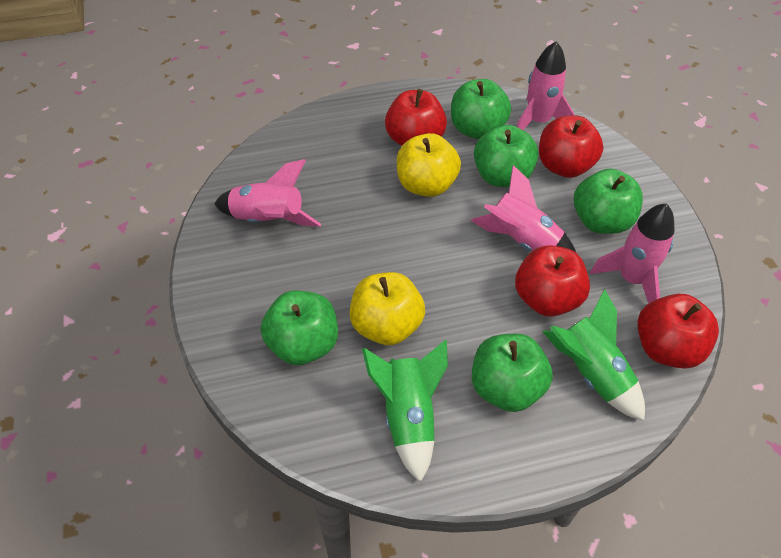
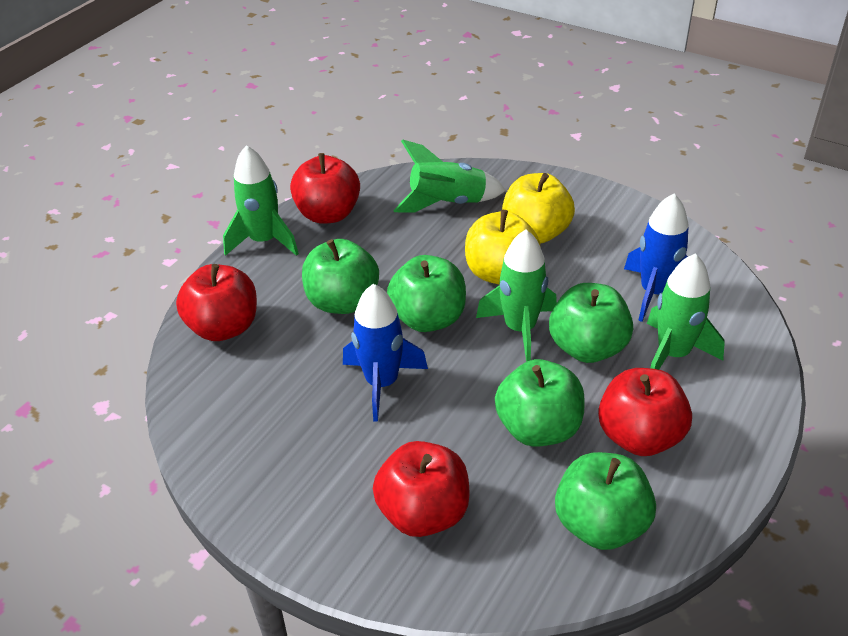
blue rocket: 0 -> 2
green rocket: 2 -> 4
pink rocket: 4 -> 0

